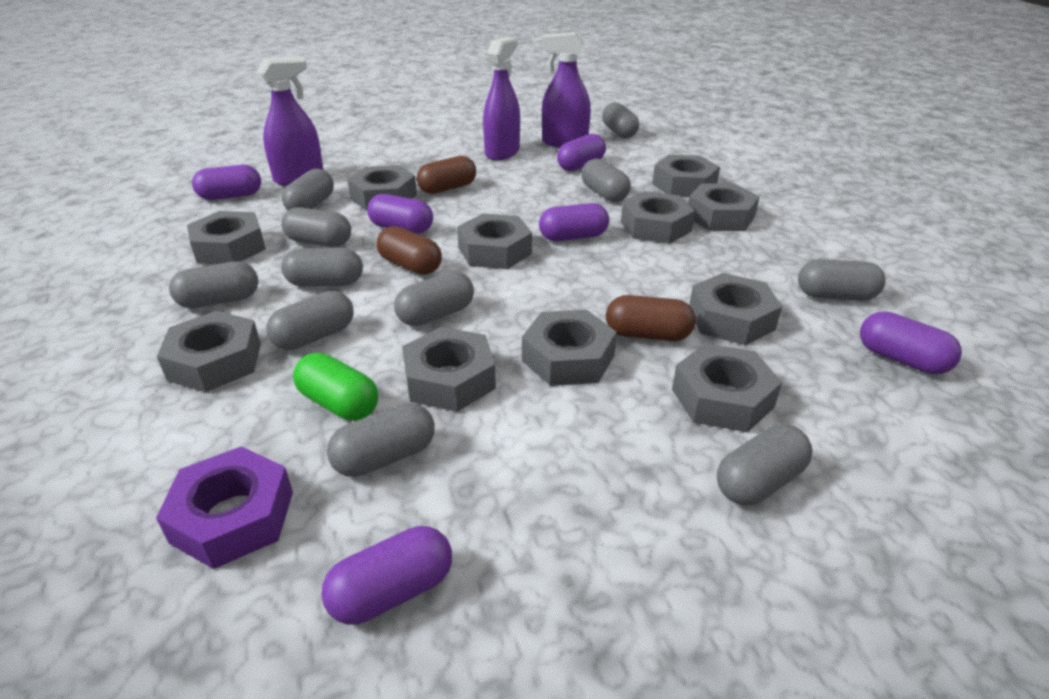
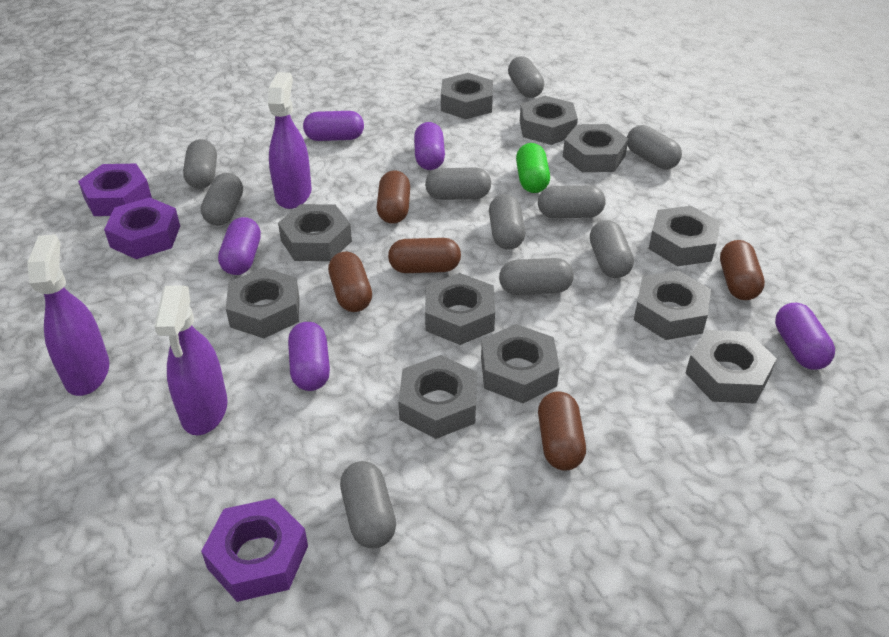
brown capsule: 3 -> 5
grey capsule: 11 -> 10
purple capsule: 6 -> 5
purple nut: 1 -> 3

